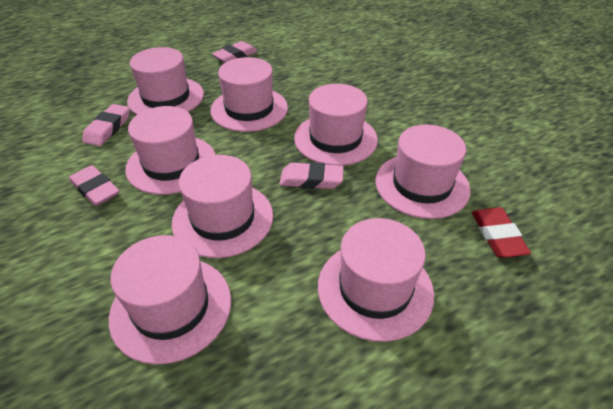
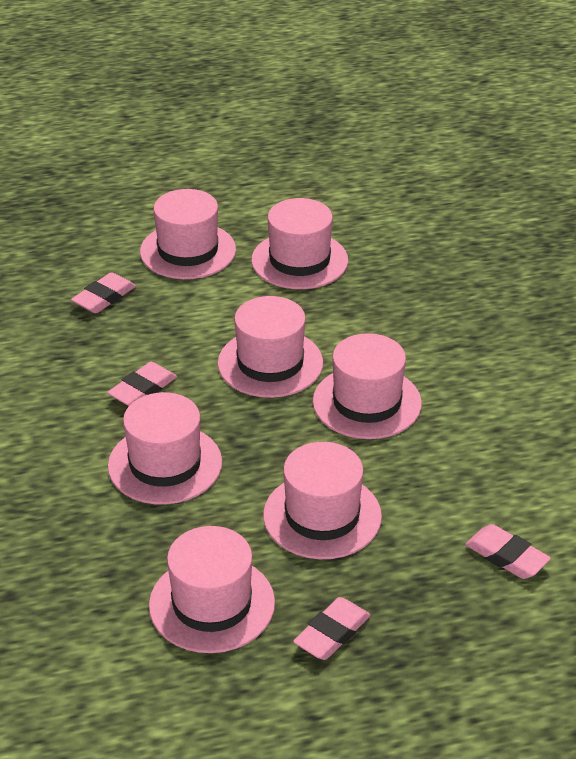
pink hat: 8 -> 7
red eraser: 1 -> 0

